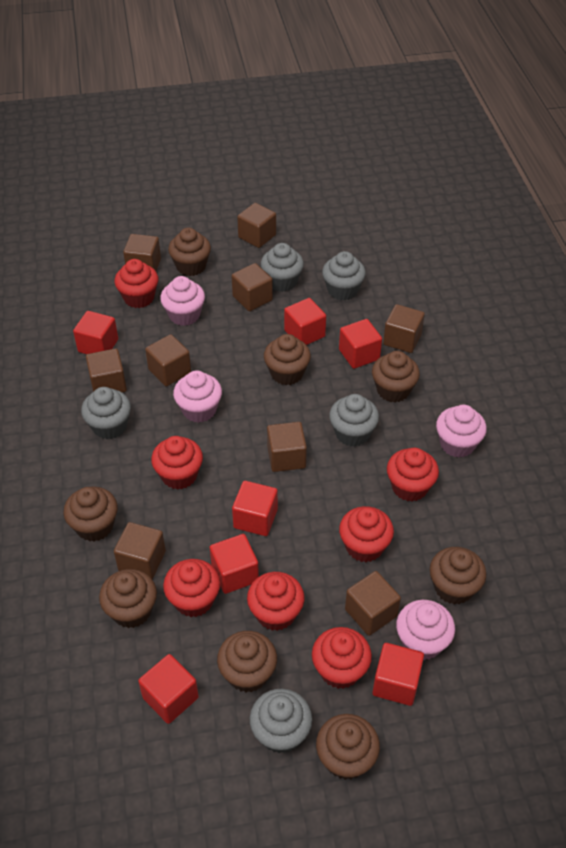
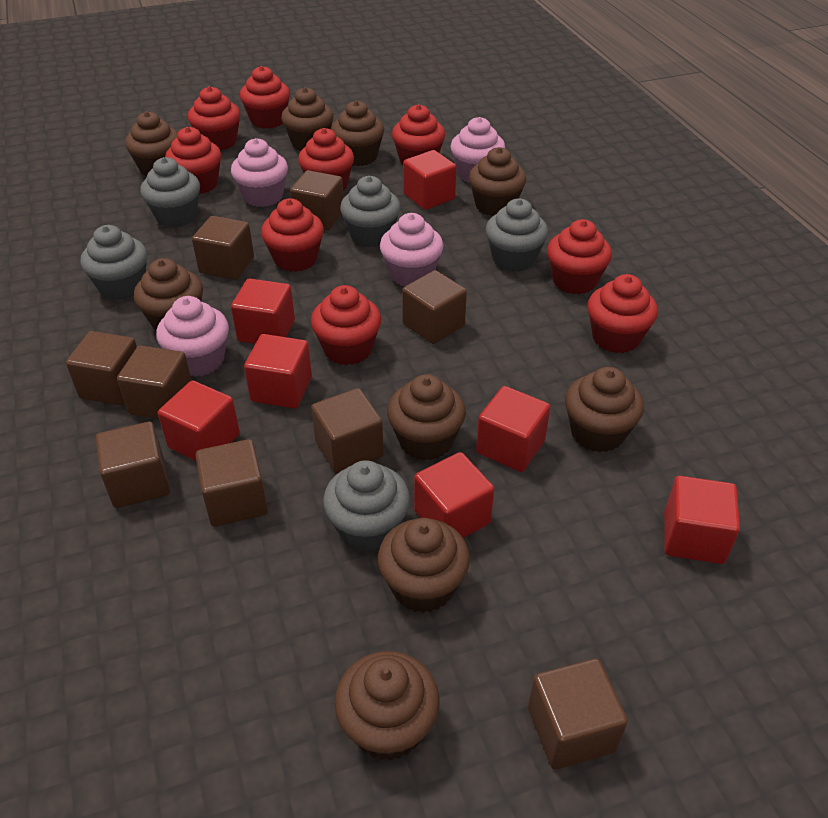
brown cupcake: 8 -> 9
red cupcake: 7 -> 9

